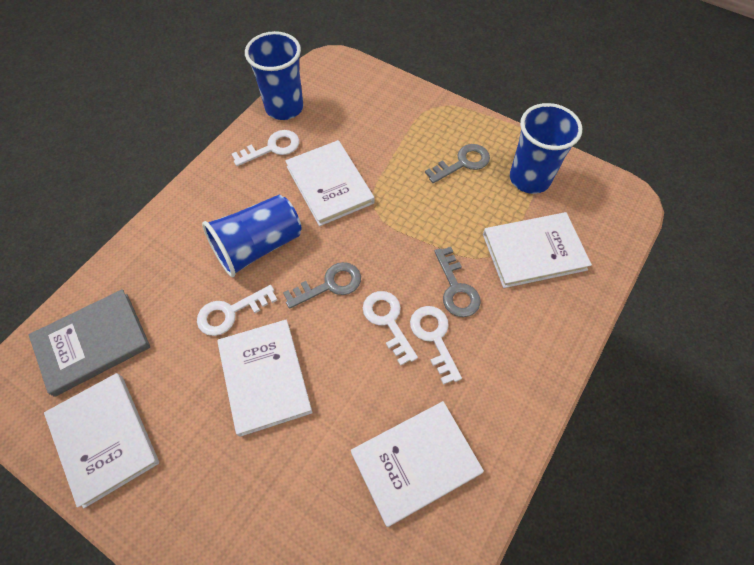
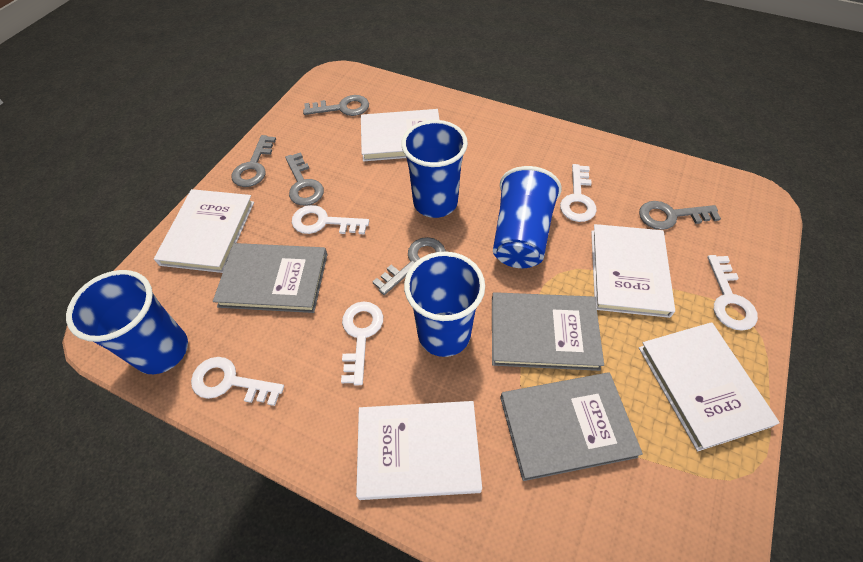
blue cup: 3 -> 4
grey book: 1 -> 3
grey key: 3 -> 5
white key: 4 -> 5

